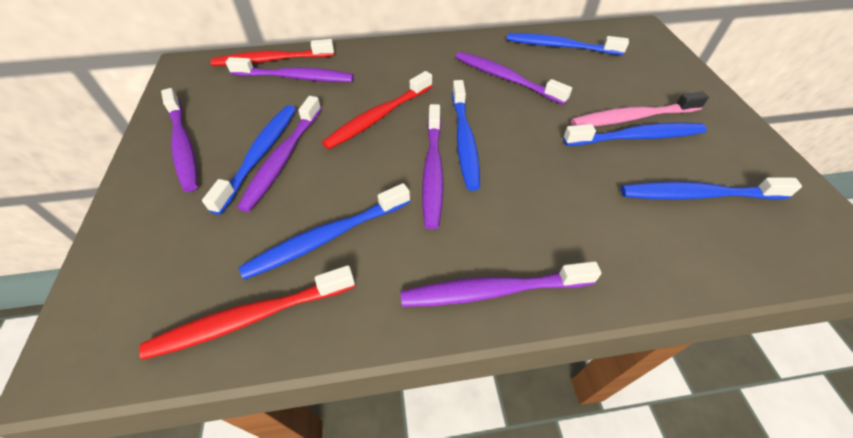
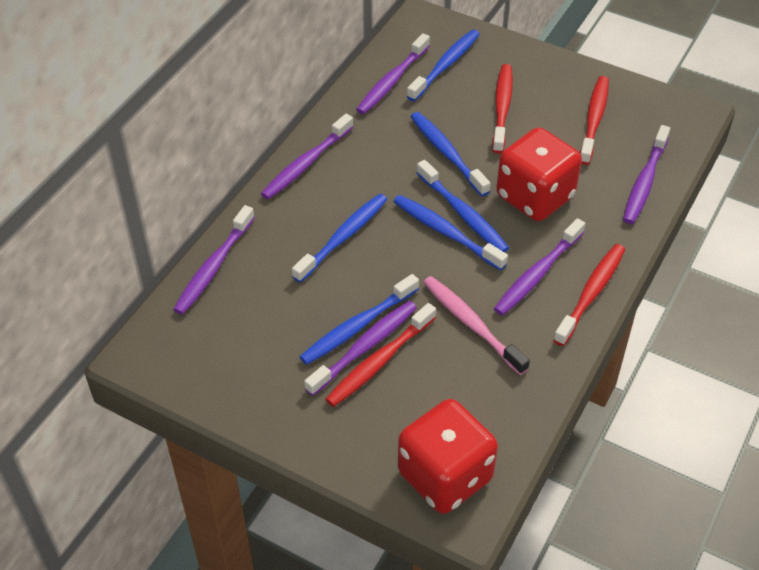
red dice: 0 -> 2
red toothbrush: 3 -> 4

